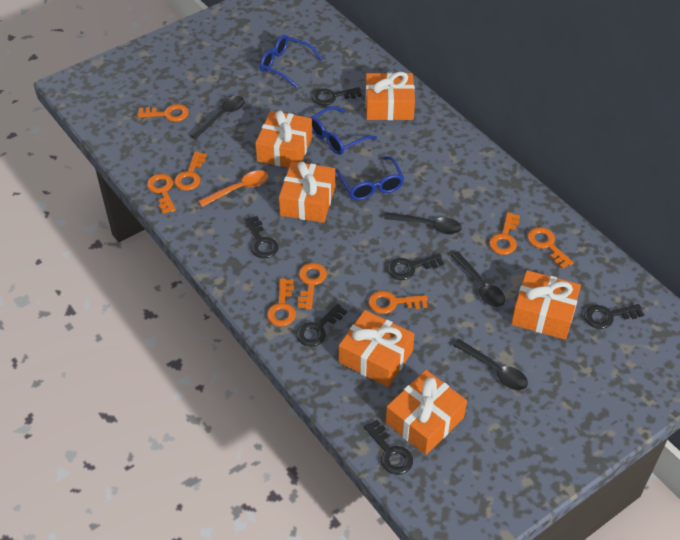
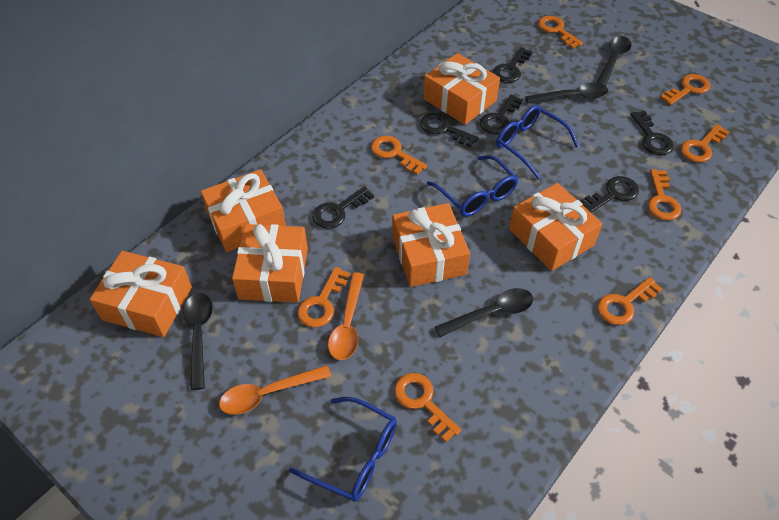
orange spoon: 1 -> 2

